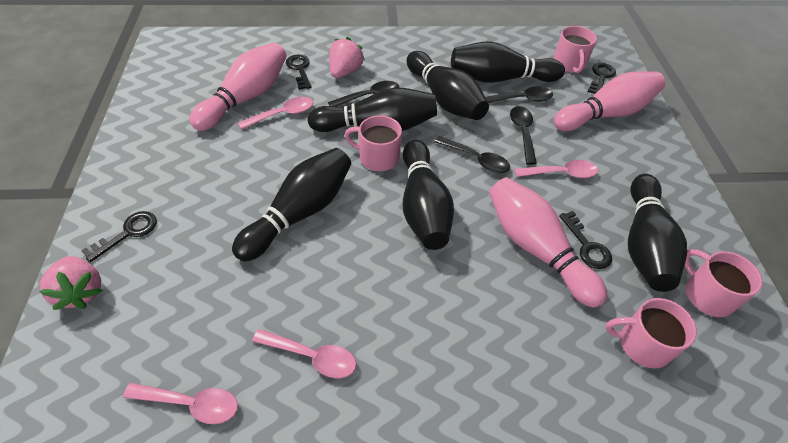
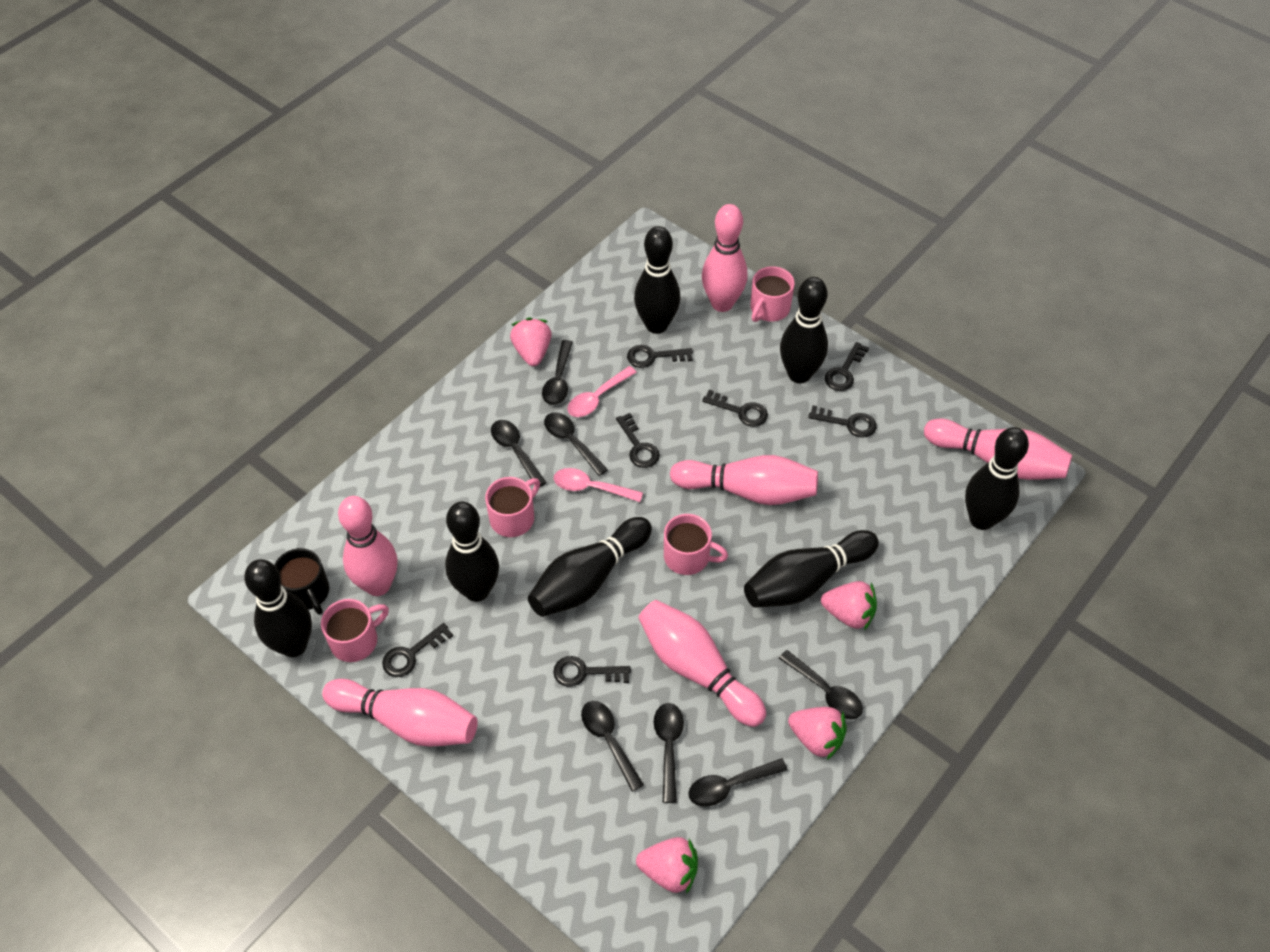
black bowling pin: 6 -> 7
black key: 4 -> 7
black mug: 0 -> 1
black spoon: 4 -> 7
pink bowling pin: 3 -> 6
pink spoon: 4 -> 2
pink strawberry: 2 -> 4

